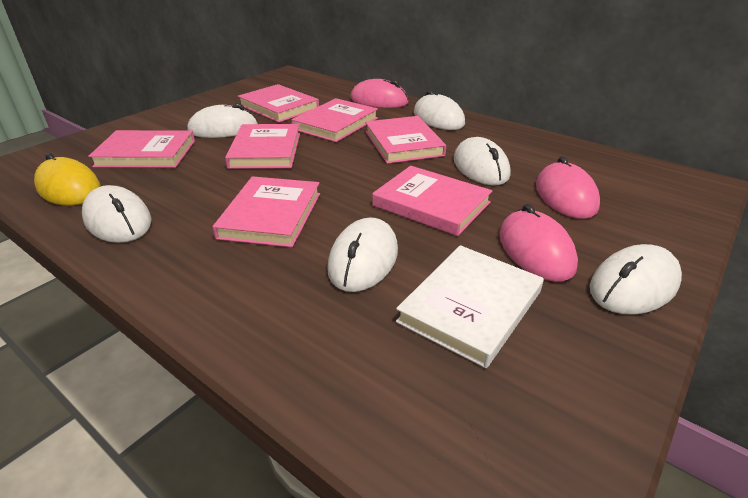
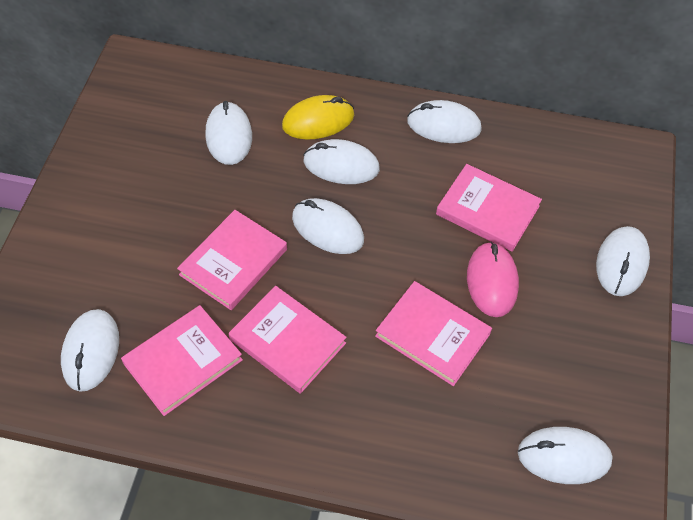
pink book: 7 -> 5
pink mouse: 3 -> 1
white book: 1 -> 0
white mouse: 6 -> 7

